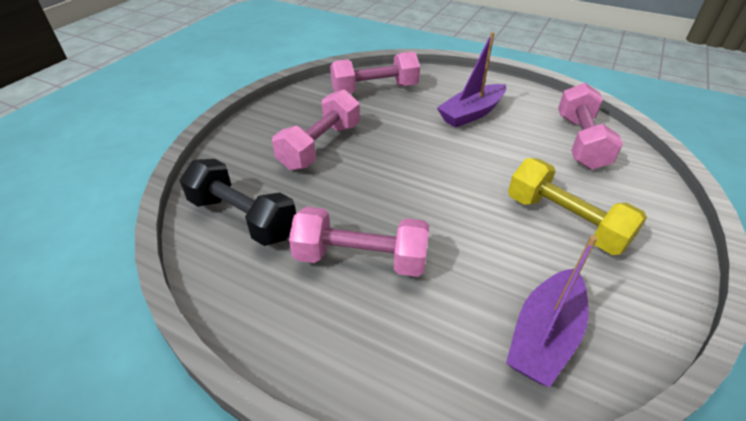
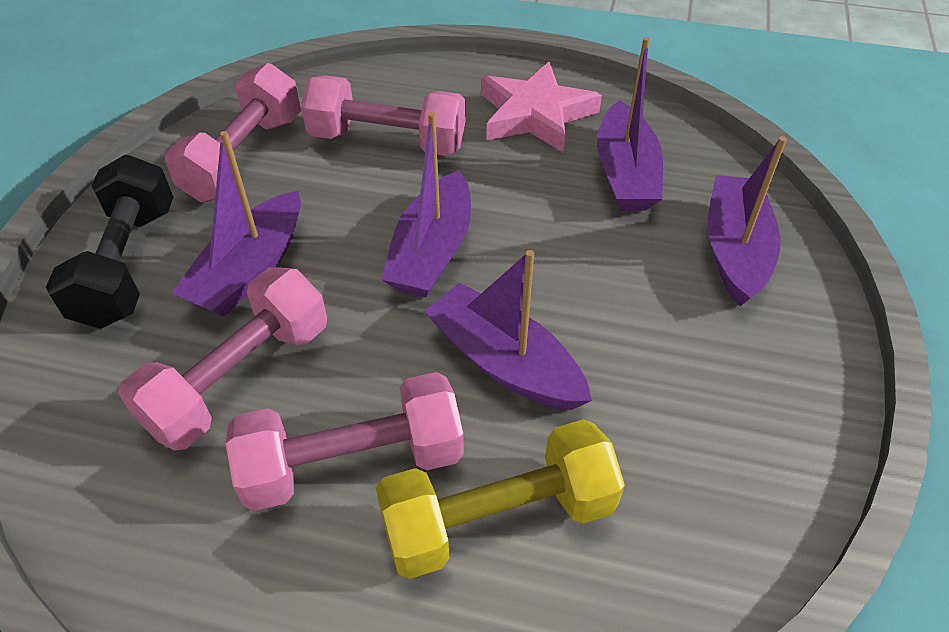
pink star: 0 -> 1
purple boat: 2 -> 5

